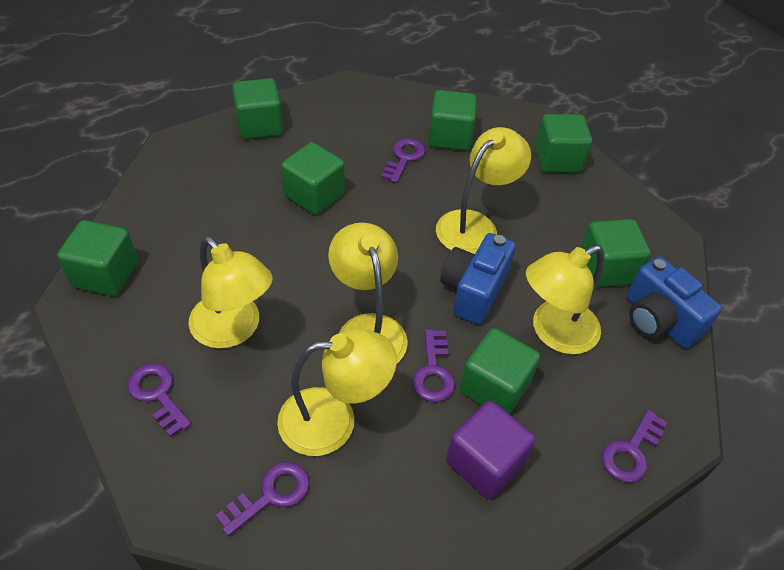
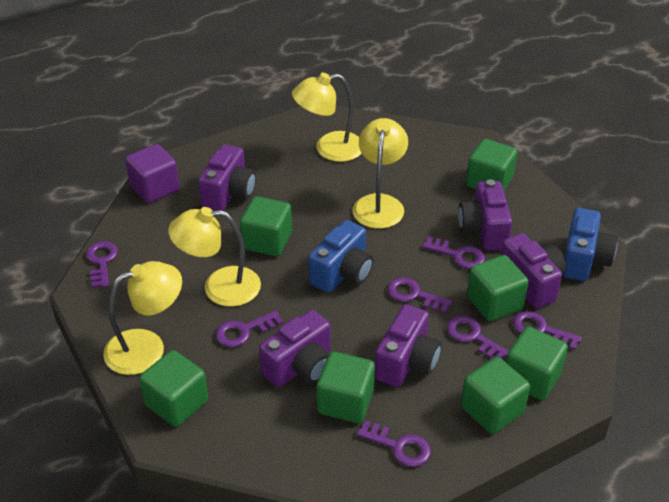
purple camera: 0 -> 5
purple key: 5 -> 7
yellow lamp: 5 -> 4

